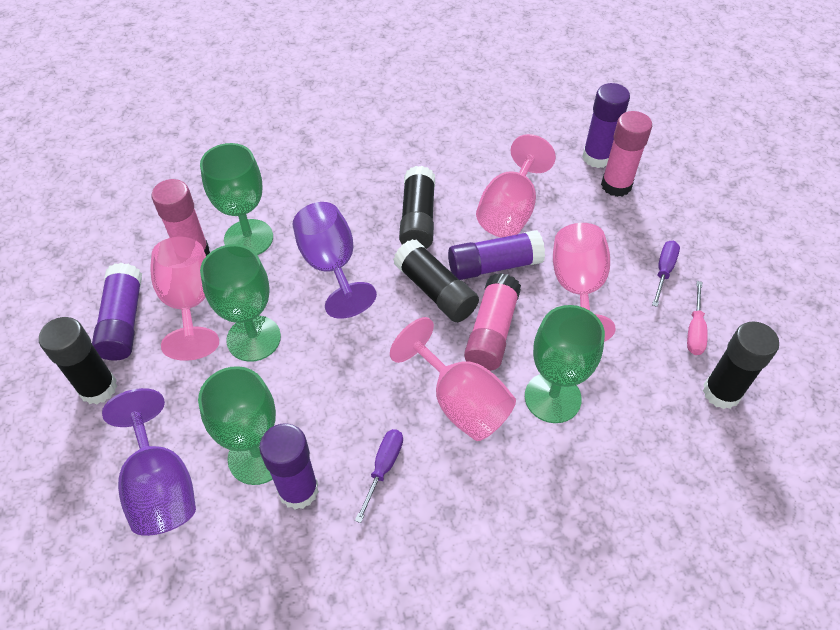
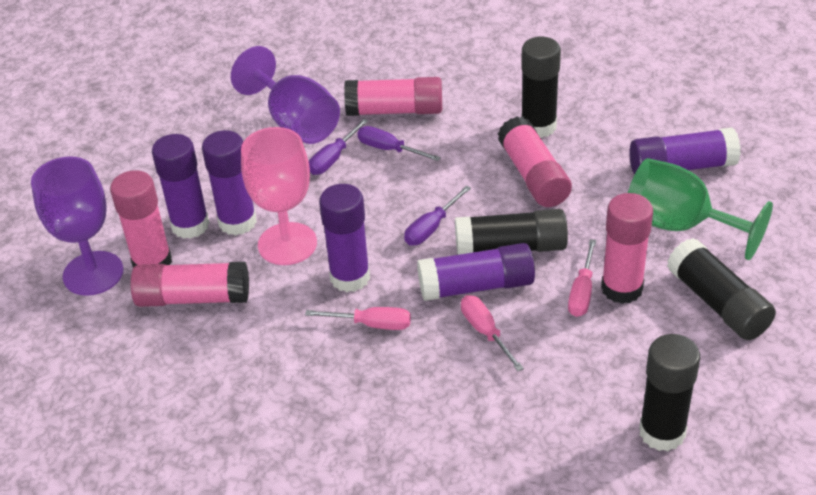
green goblet: 4 -> 1
pink glue stick: 3 -> 5
pink goblet: 4 -> 1
pink screwdriver: 1 -> 3
purple glue stick: 4 -> 5
purple screwdriver: 2 -> 3

